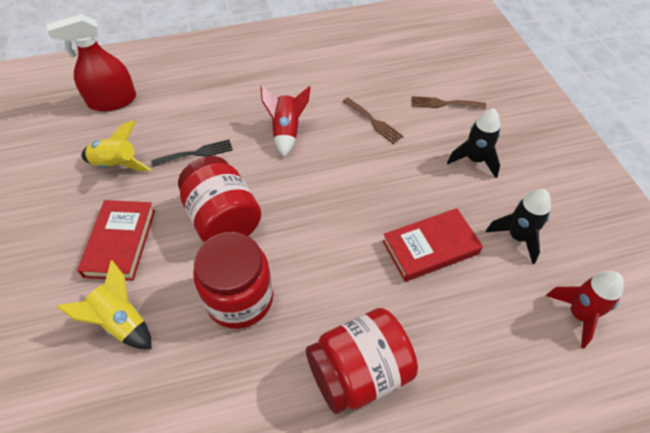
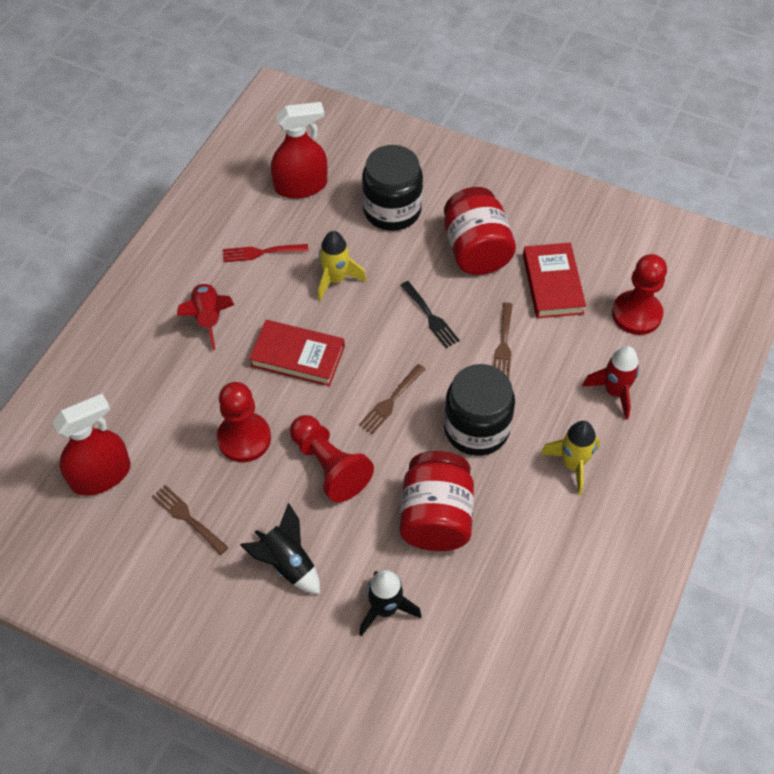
black jar: 0 -> 2
brown fork: 2 -> 3
red fork: 0 -> 1
red jar: 3 -> 2
red pawn: 0 -> 3
red spray bottle: 1 -> 2

